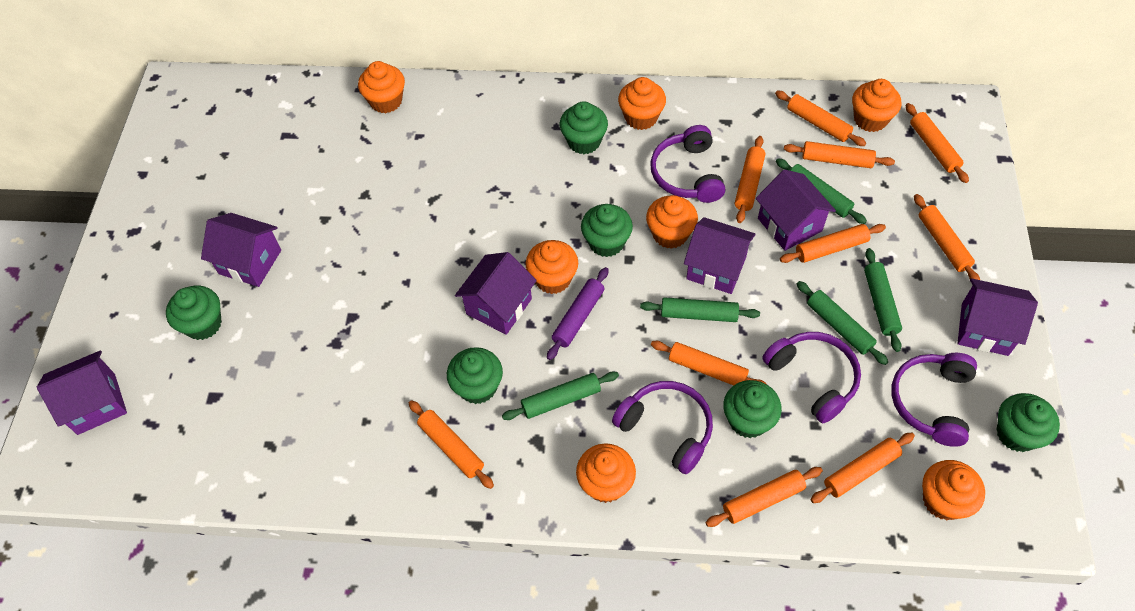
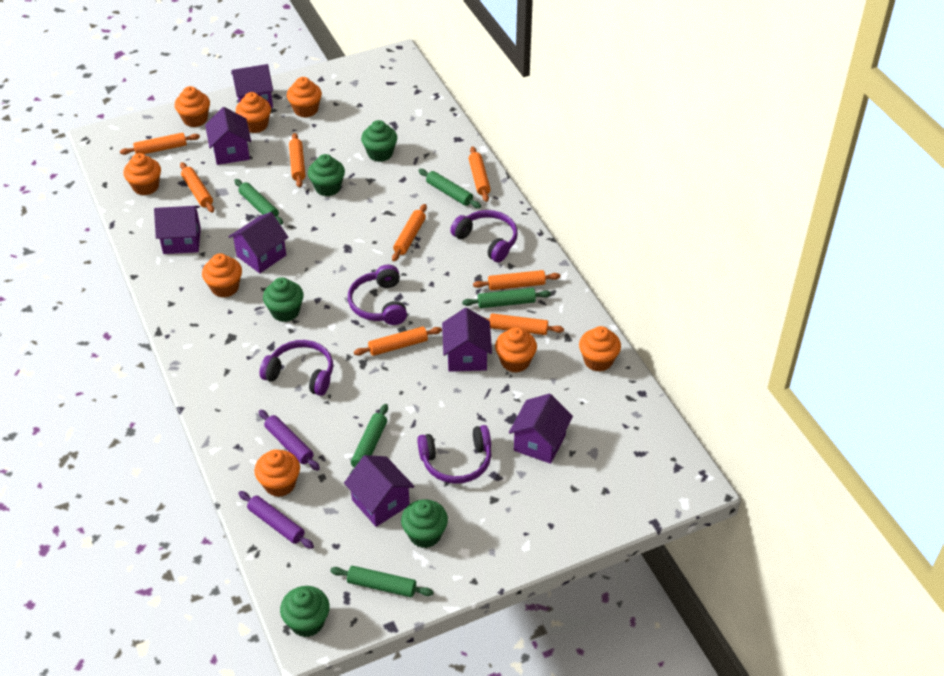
green cupcake: 6 -> 5
orange cupcake: 7 -> 8
orange rolling pin: 10 -> 8
purple house: 6 -> 7
purple rolling pin: 1 -> 2

